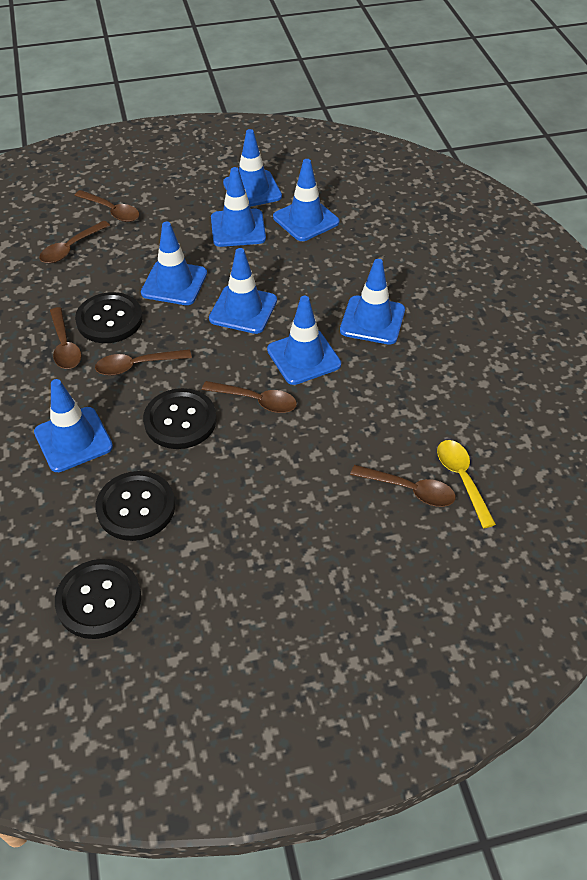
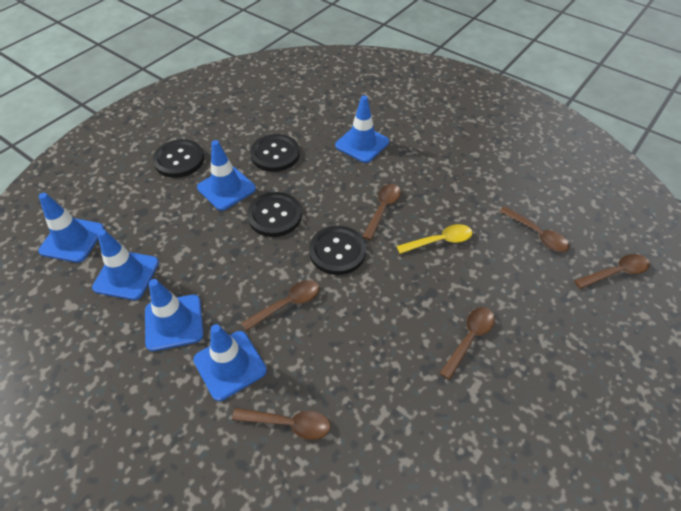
blue traffic cone: 8 -> 6

